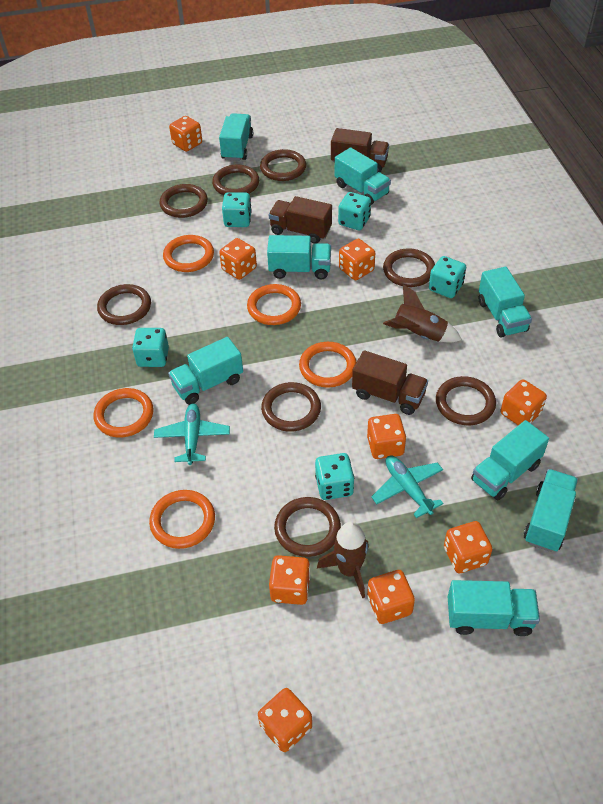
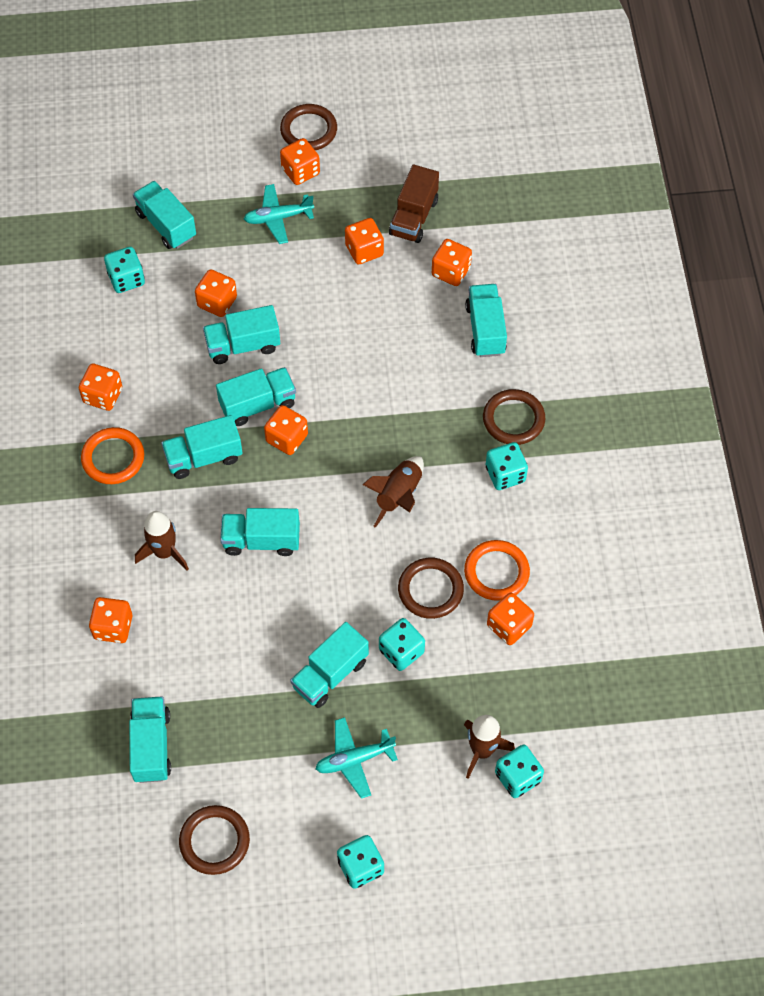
brown ring: 8 -> 4
brown rocket: 2 -> 3
brown truck: 3 -> 1
orange dice: 9 -> 8
orange ring: 5 -> 2

